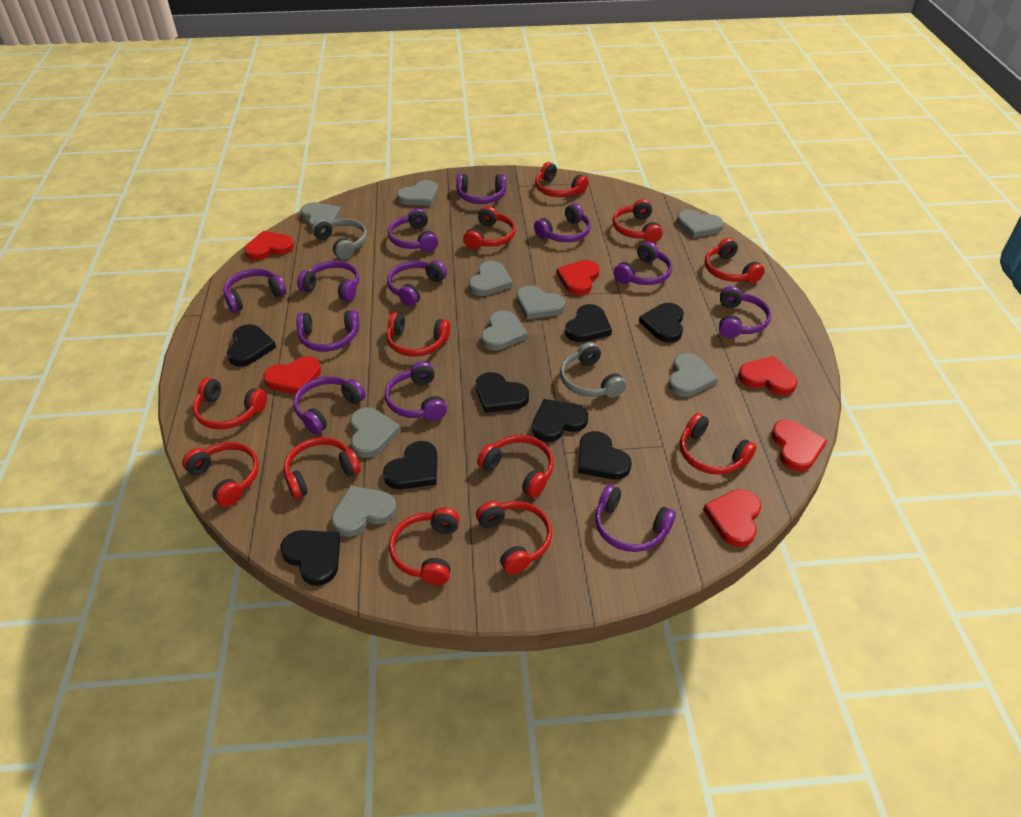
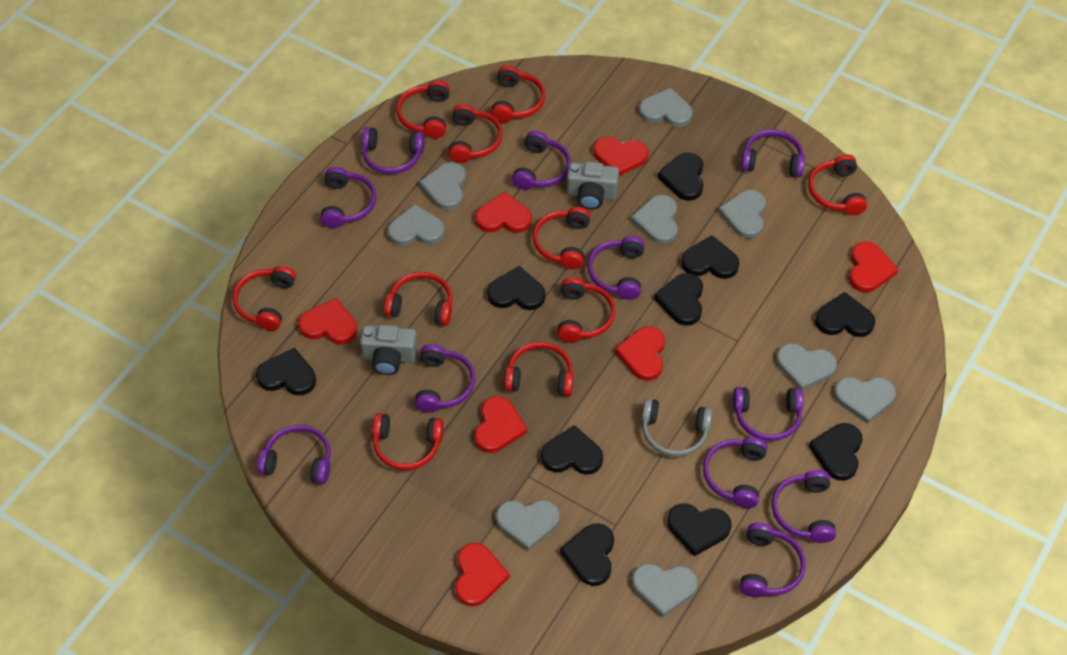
black heart: 8 -> 10
grey camera: 0 -> 2
grey headphones: 2 -> 1
purple headphones: 12 -> 11
red headphones: 12 -> 10
red heart: 6 -> 7

